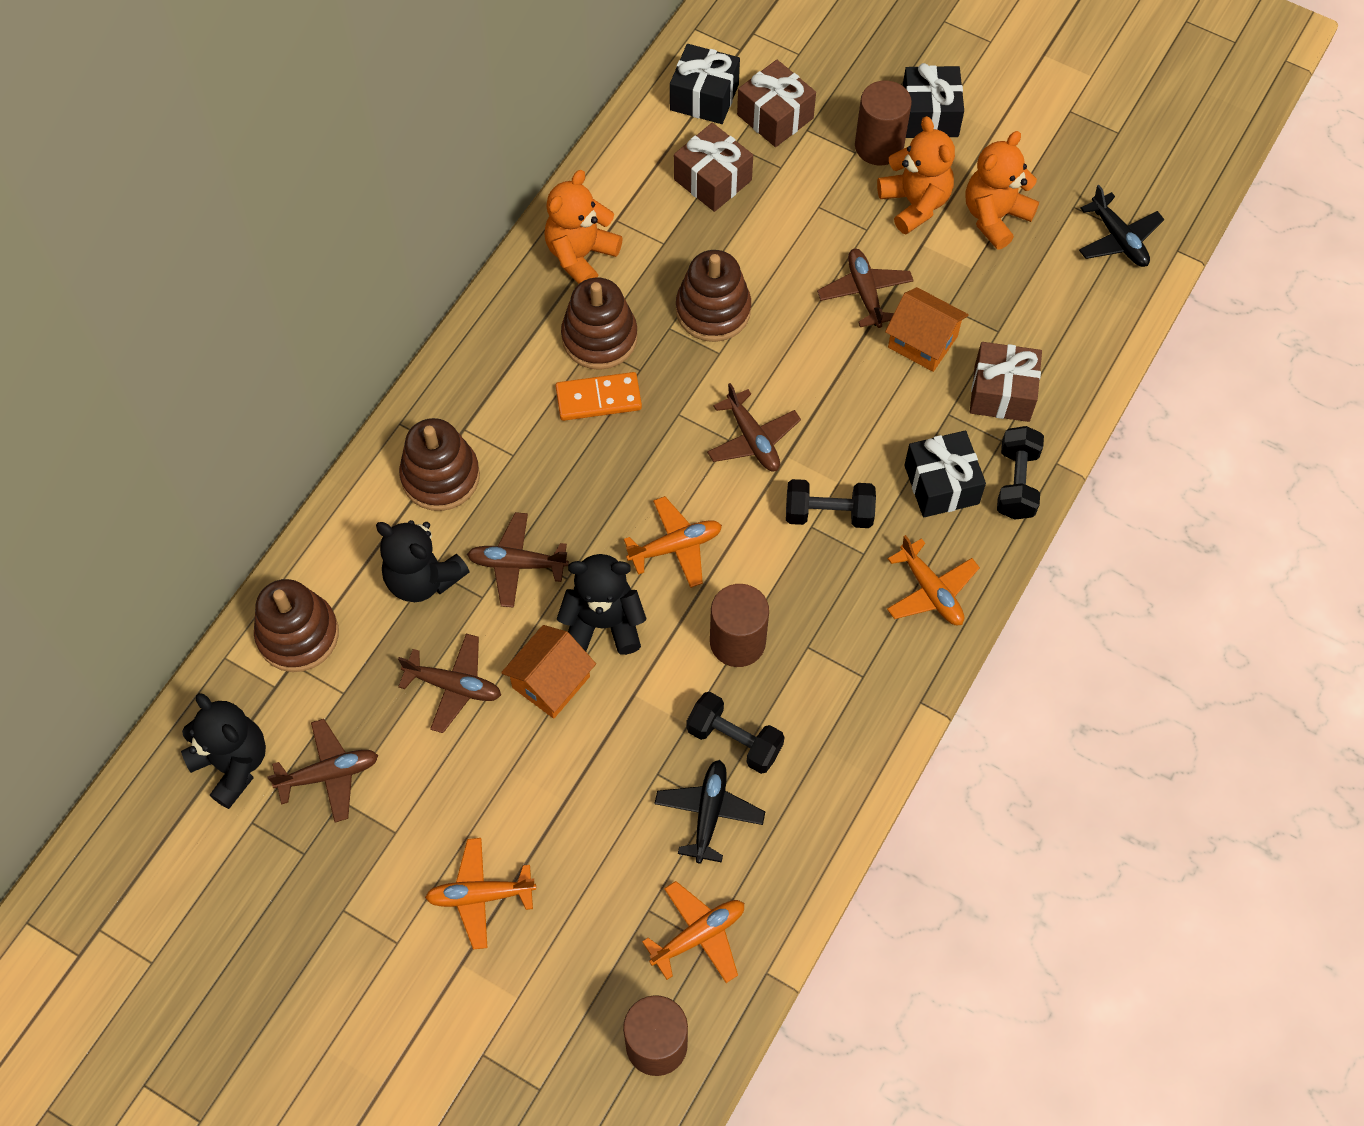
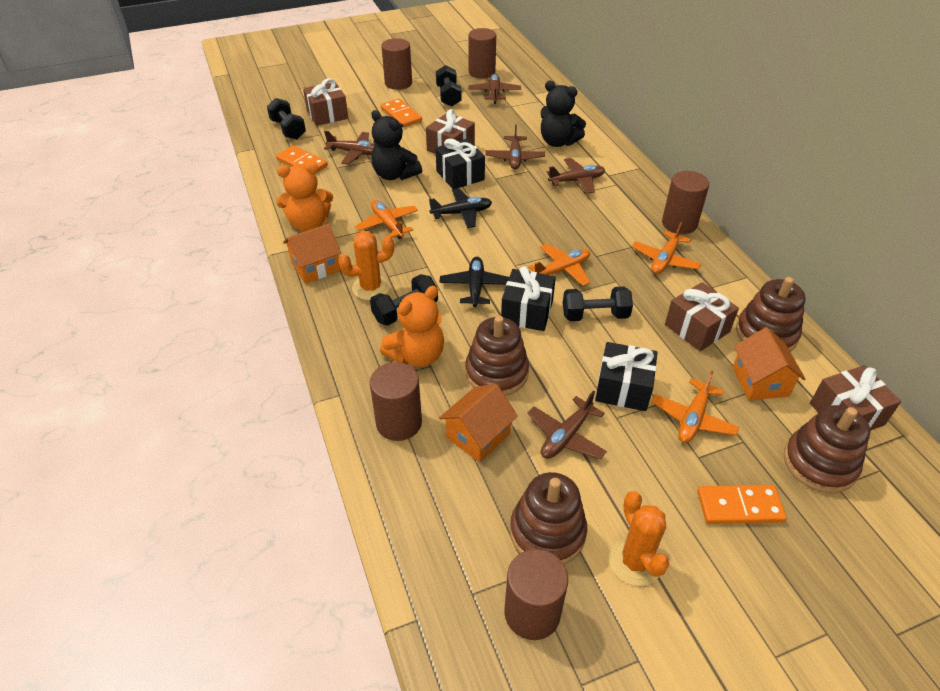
black dumbbell: 3 -> 4
black teddy bear: 3 -> 2
brown cylinder: 3 -> 5
brown gift: 3 -> 4
orange cactus: 0 -> 2
orange domino: 1 -> 3
orange house: 2 -> 3
orange teddy bear: 3 -> 2

